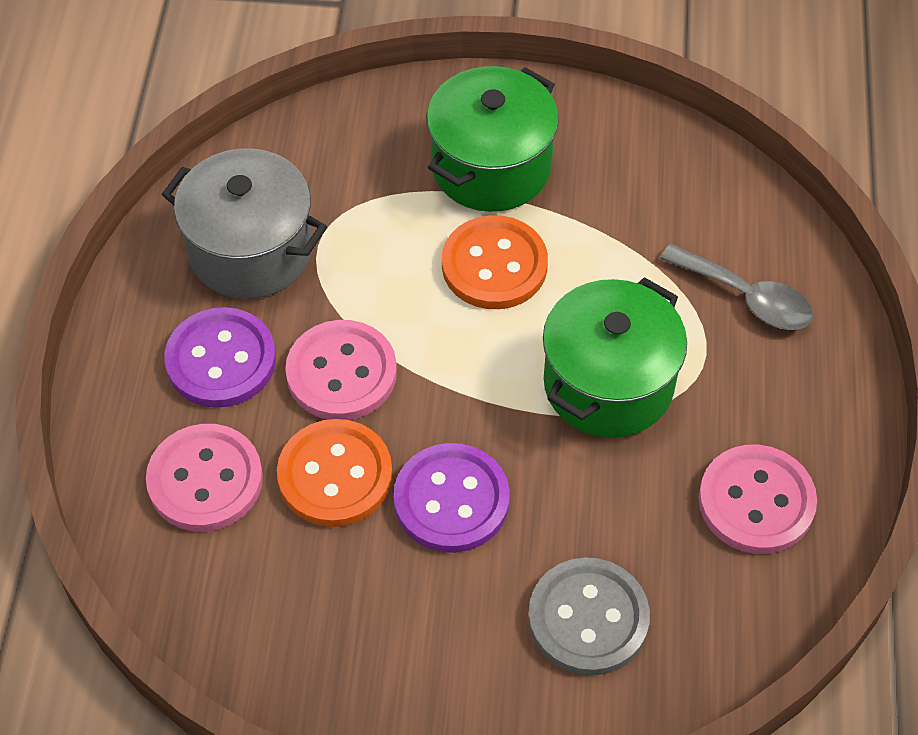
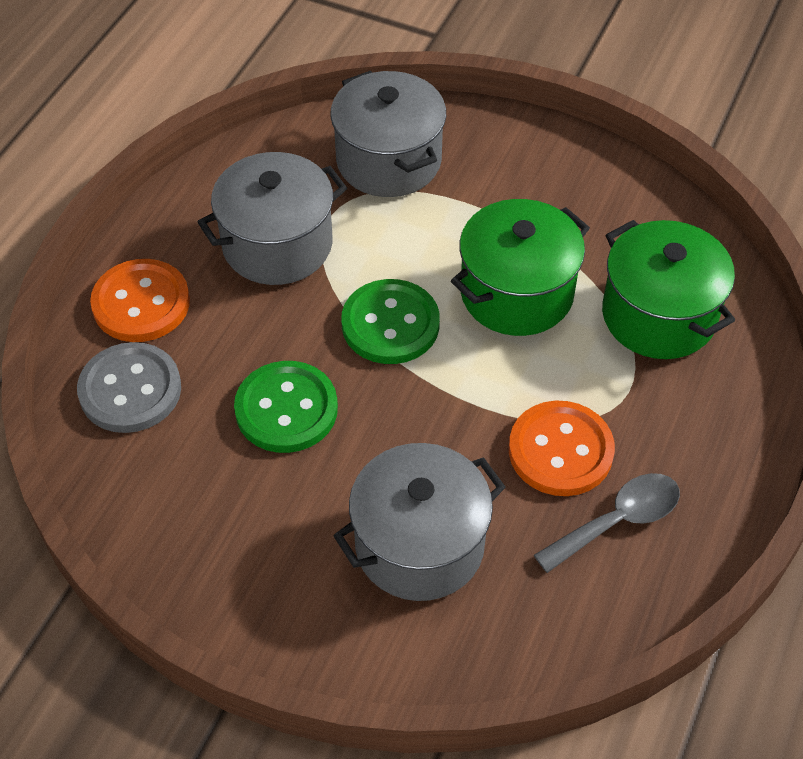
green button: 0 -> 2
grey pot: 1 -> 3
pink button: 3 -> 0
purple button: 2 -> 0

